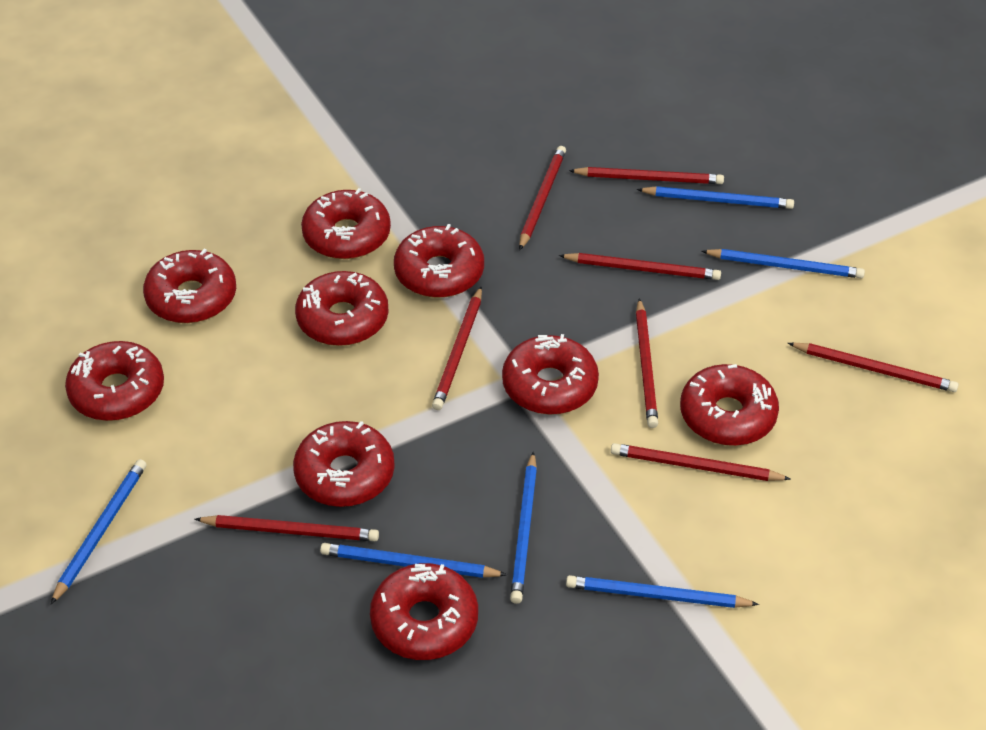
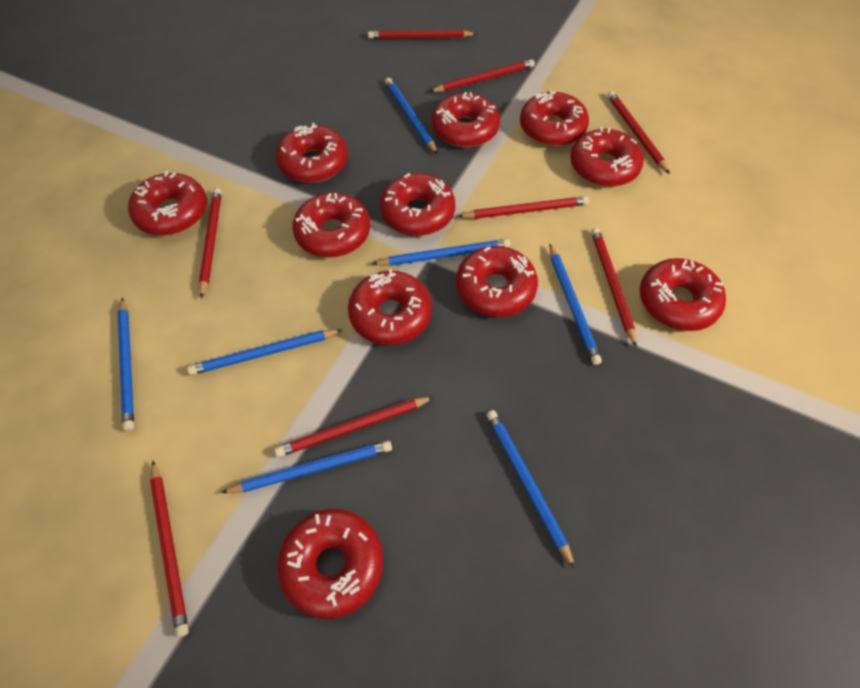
blue pencil: 6 -> 7
red donut: 9 -> 11

